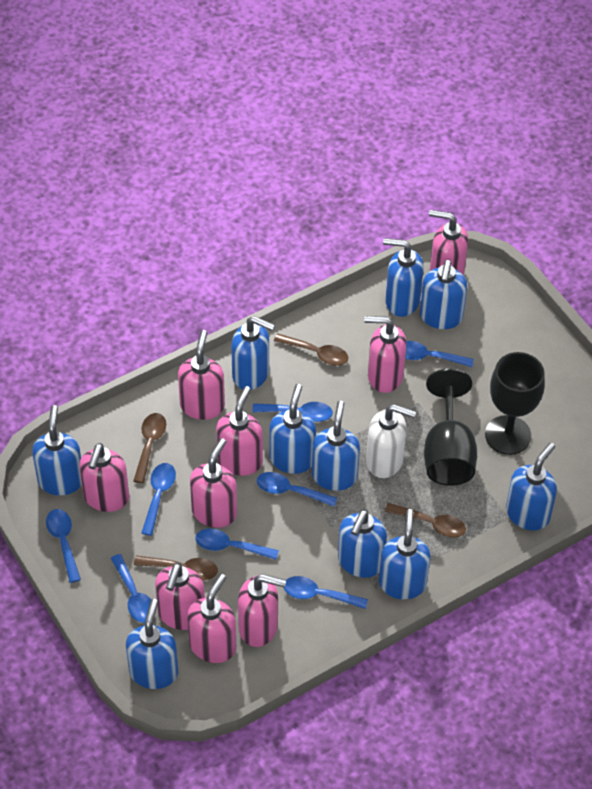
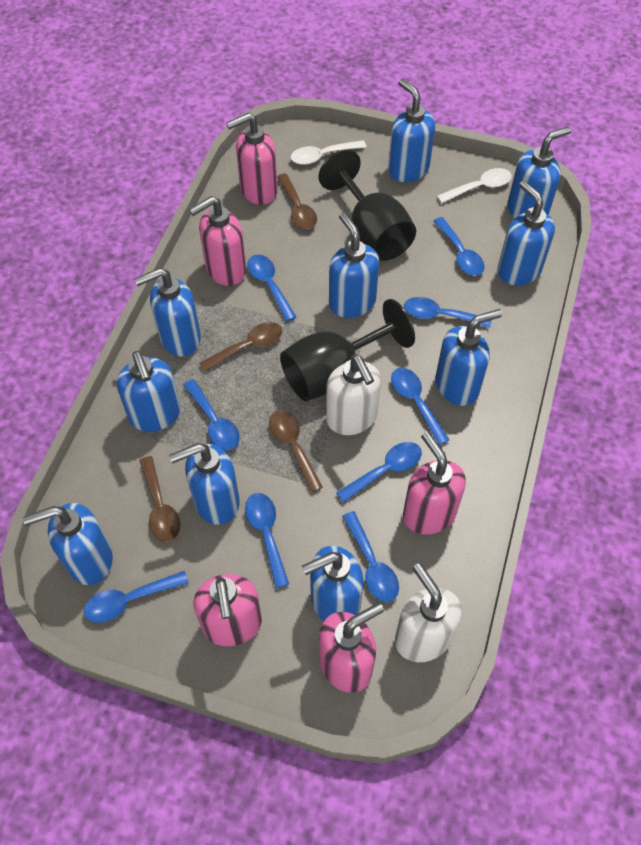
blue spoon: 8 -> 9
pink soap dispenser: 9 -> 5
white soap dispenser: 1 -> 2
white spoon: 0 -> 2

